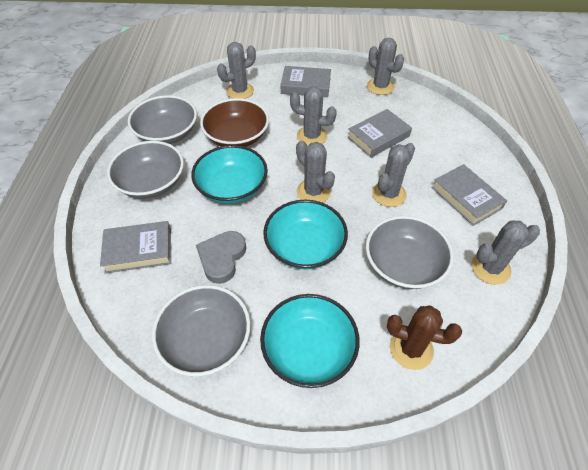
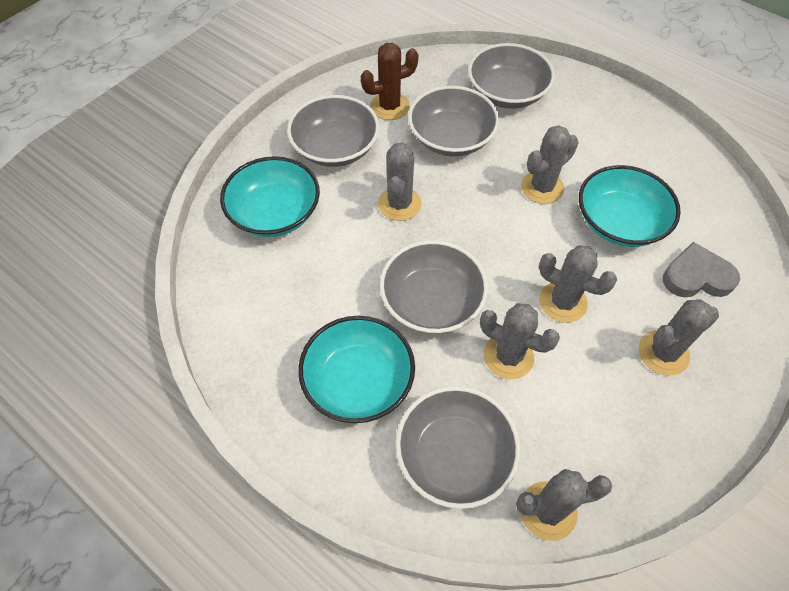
brown bowl: 1 -> 0
grey book: 4 -> 0
grey bowl: 4 -> 5

